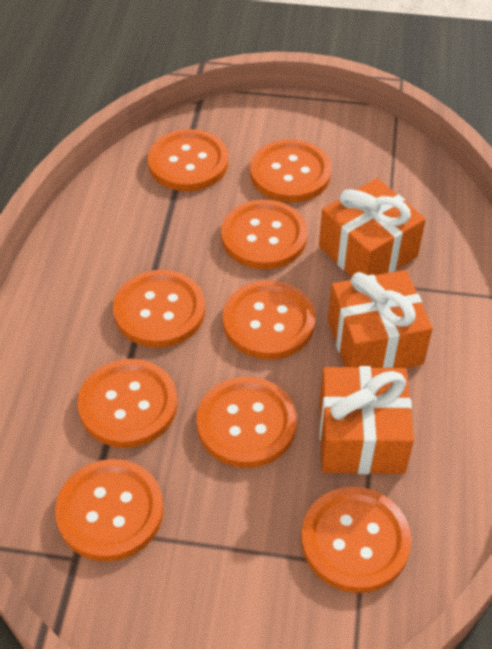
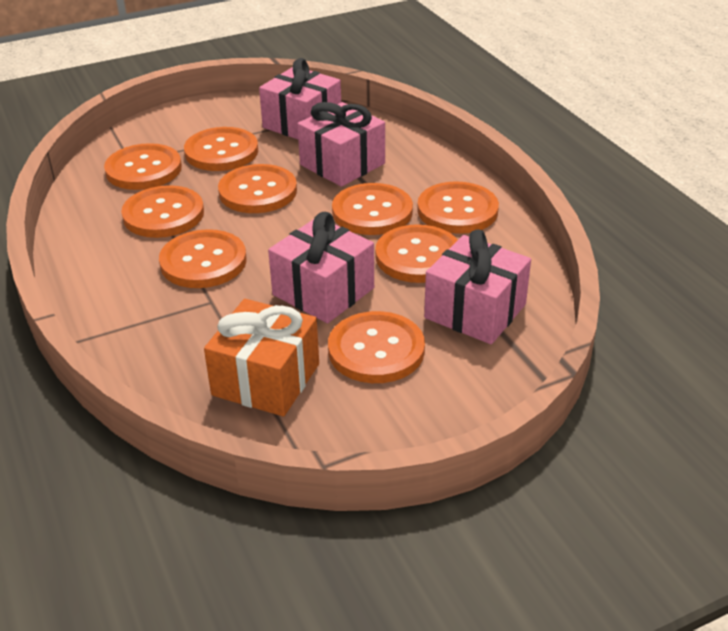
orange gift: 3 -> 1
pink gift: 0 -> 4

